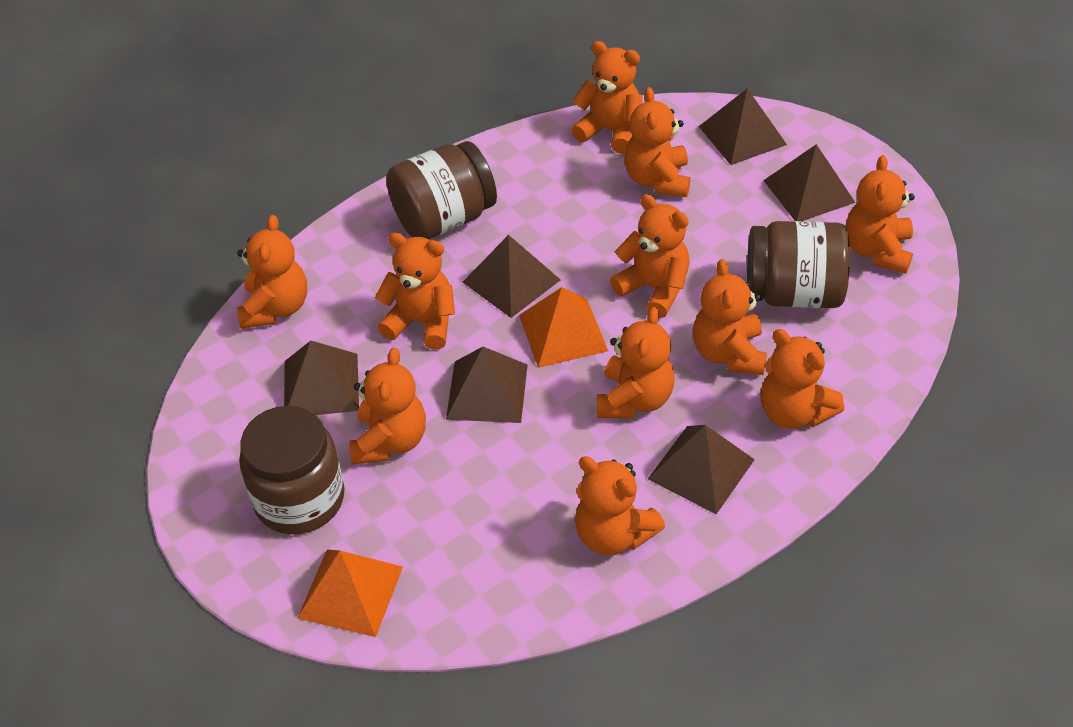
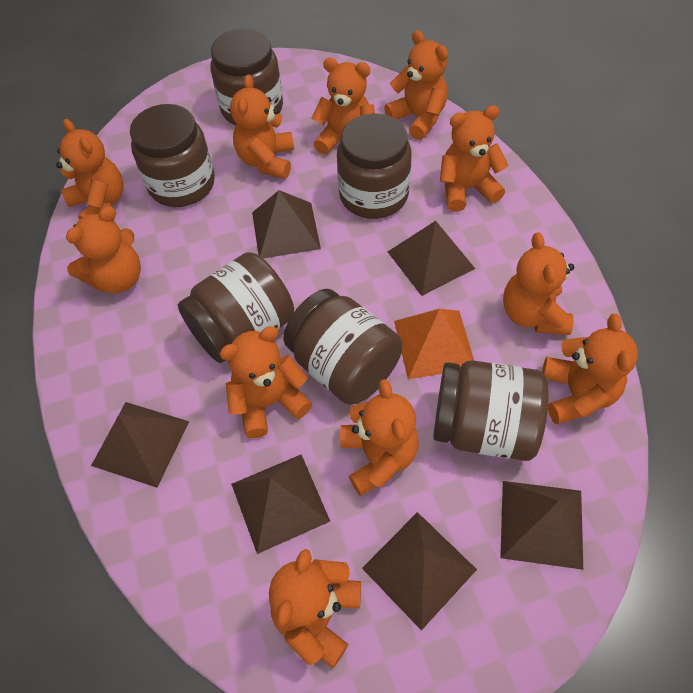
brown jar: 3 -> 6
orange pyramid: 2 -> 1

